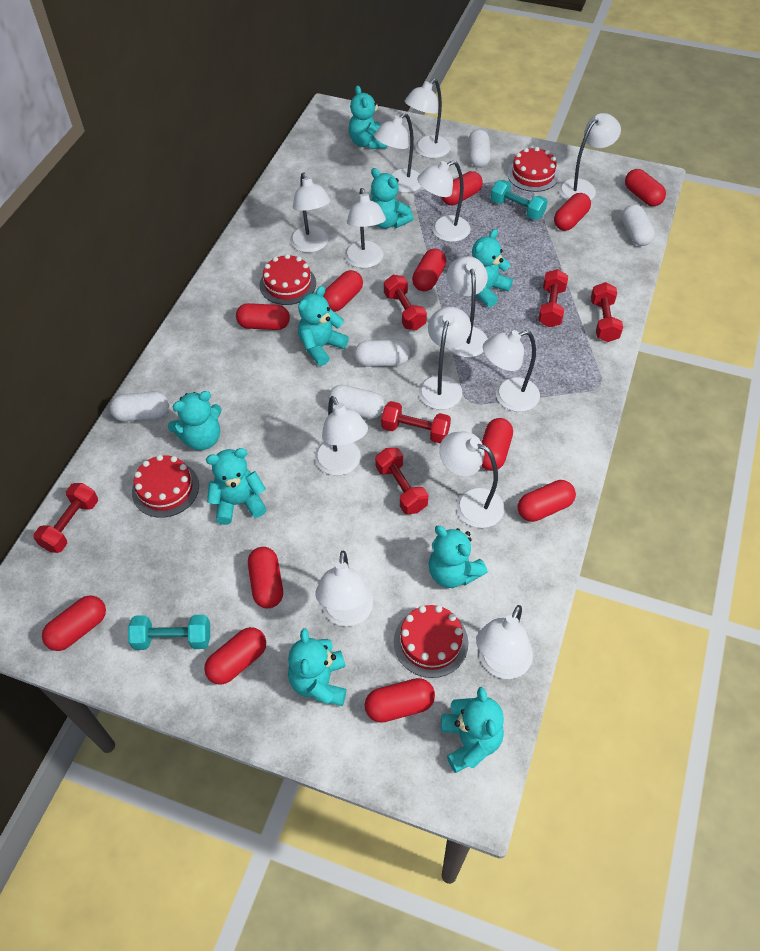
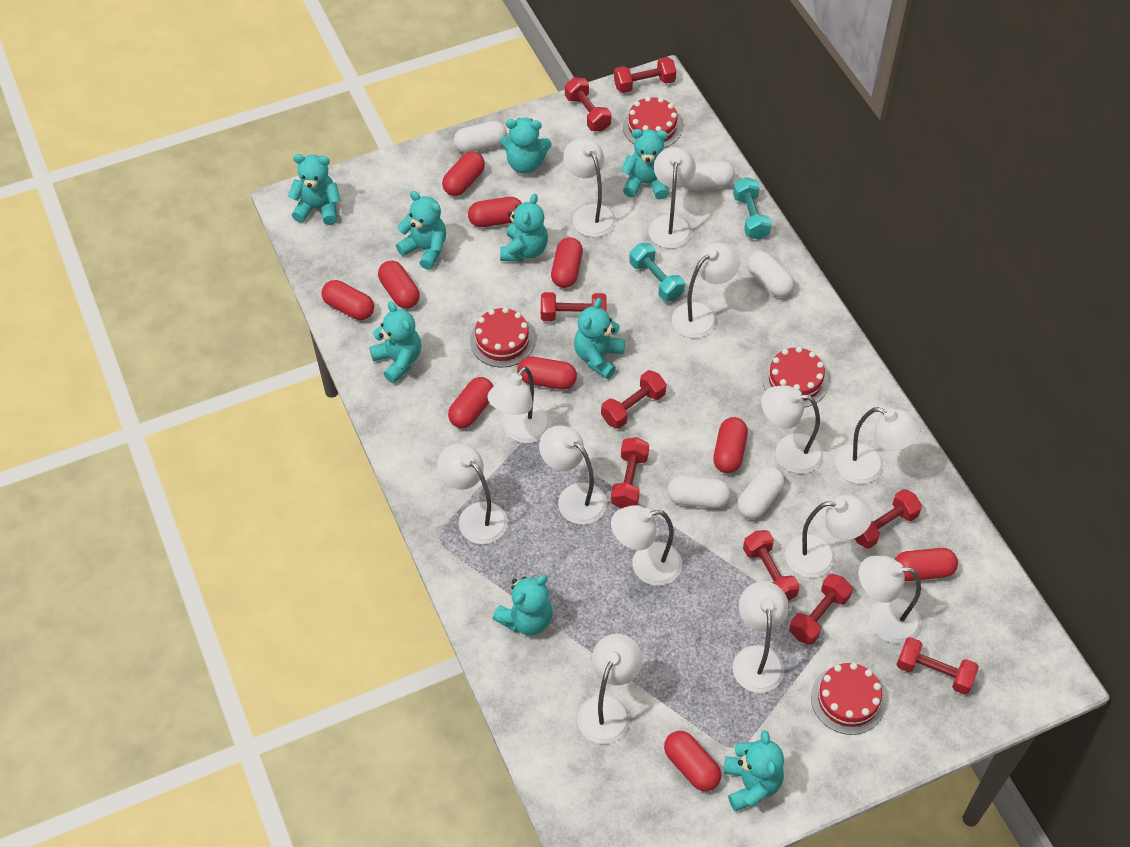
red capsule: 12 -> 10
red dumbbell: 6 -> 9

